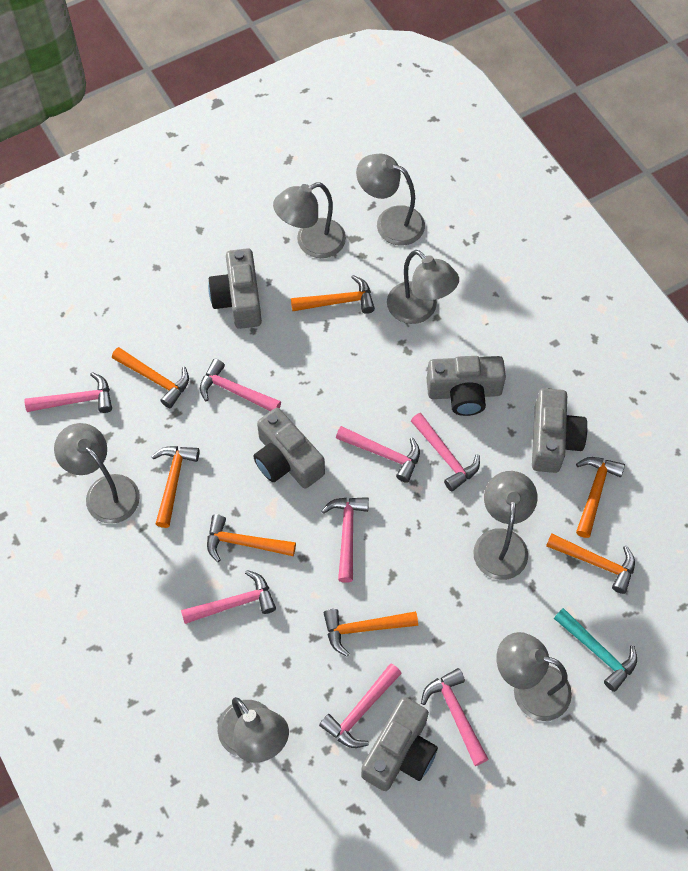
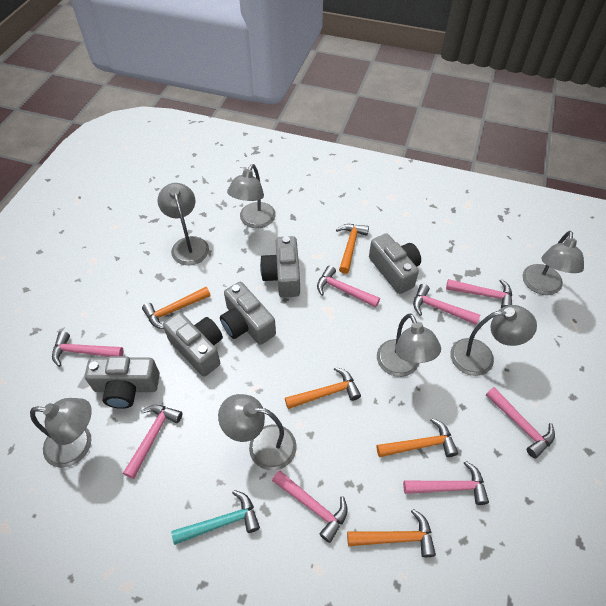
orange hammer: 7 -> 5

